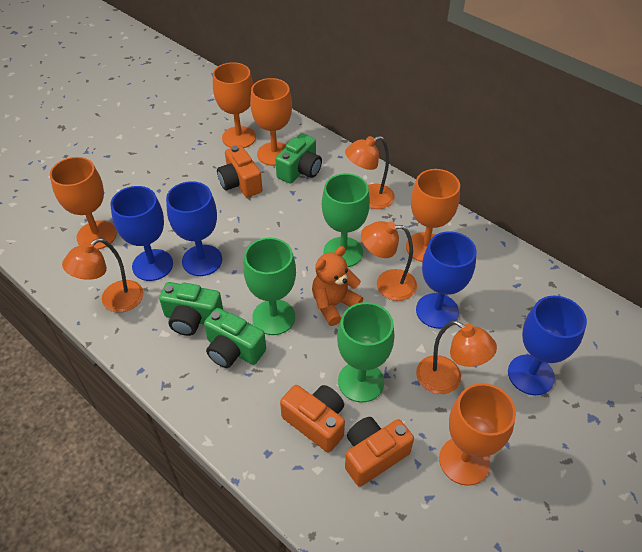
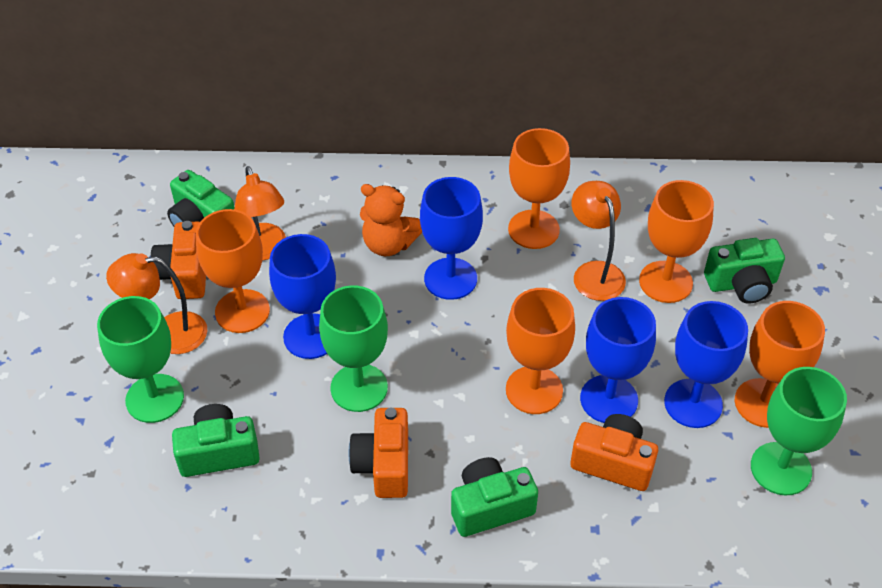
green camera: 3 -> 4
orange lamp: 4 -> 3

